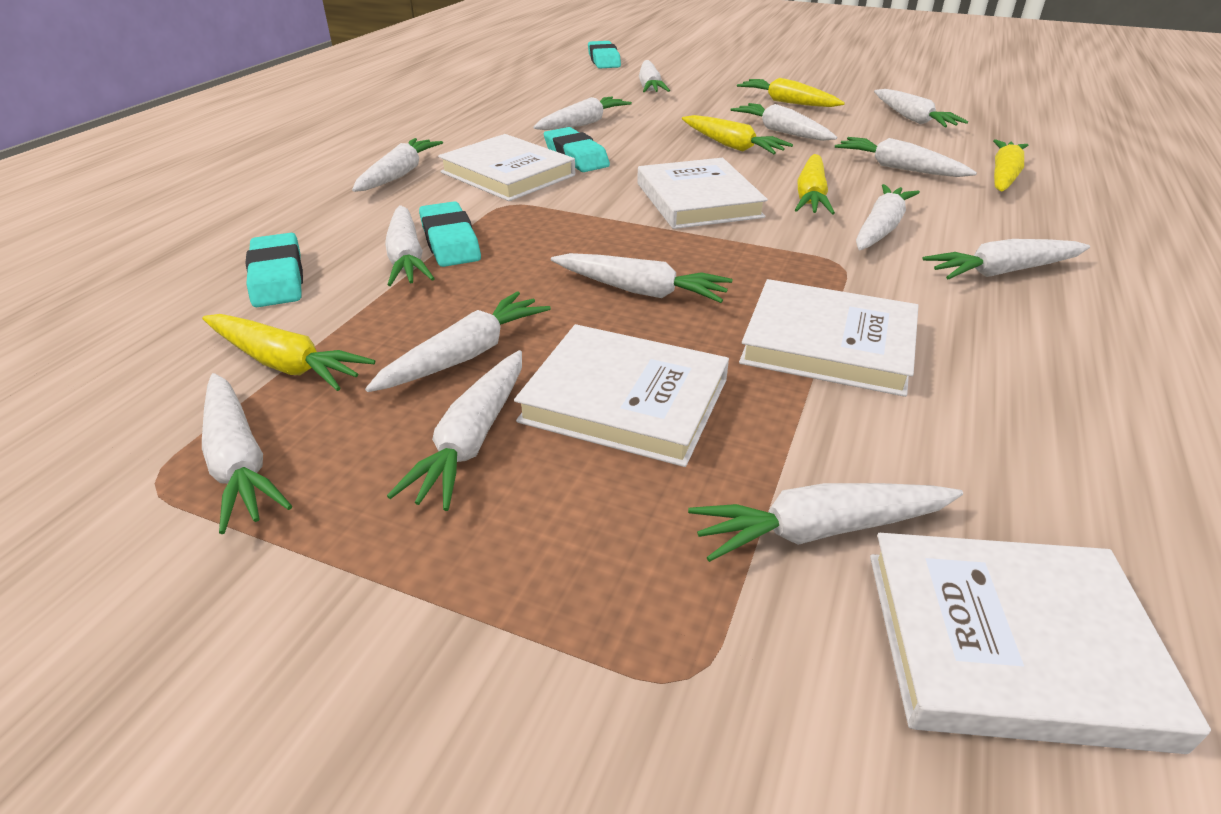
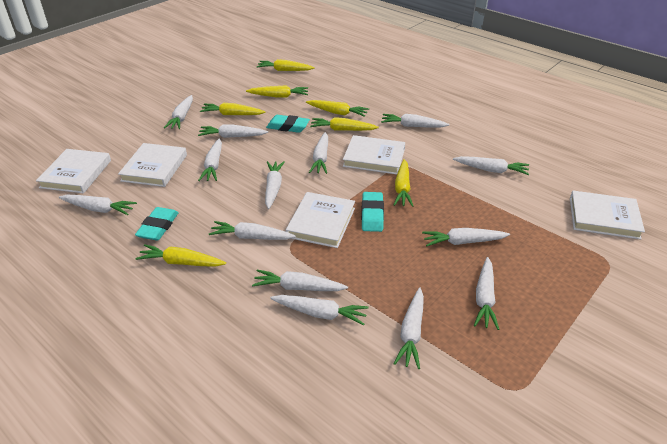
turquoise eraser: 4 -> 3
yellow carrot: 5 -> 7

